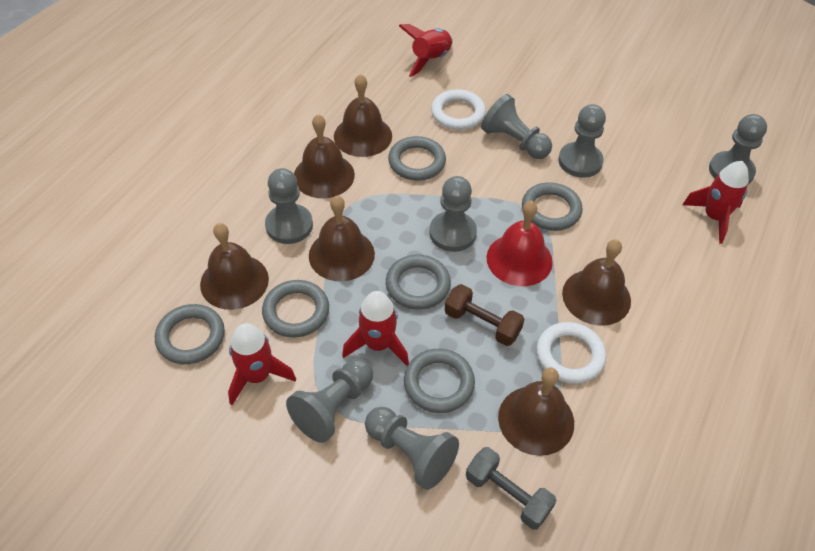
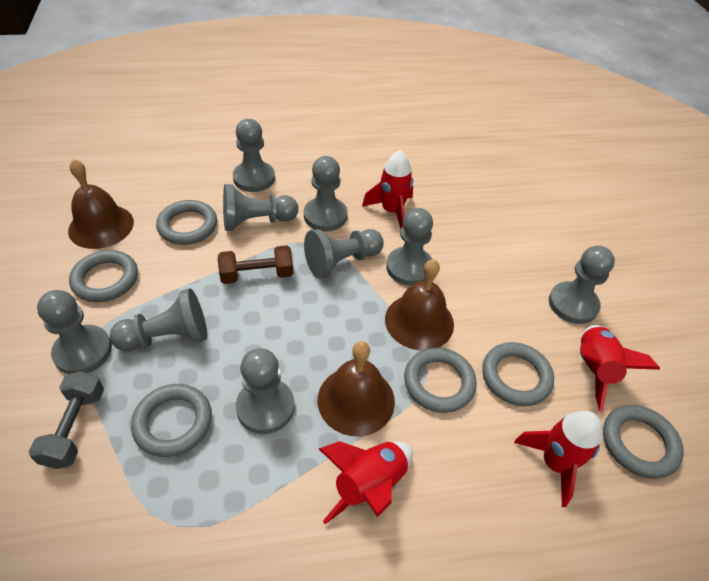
brown bell: 6 -> 3
grey pawn: 7 -> 9
red bell: 1 -> 0
white ring: 2 -> 0

